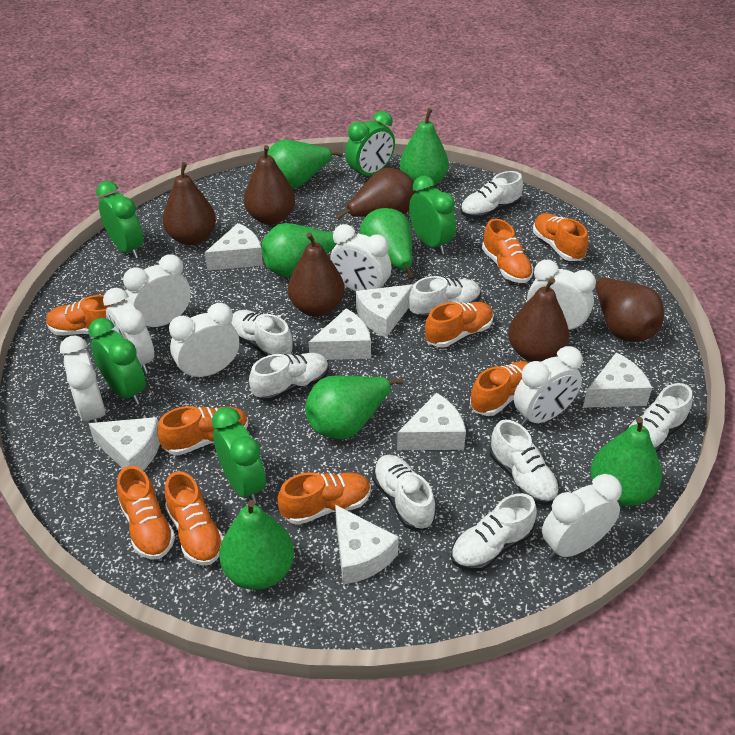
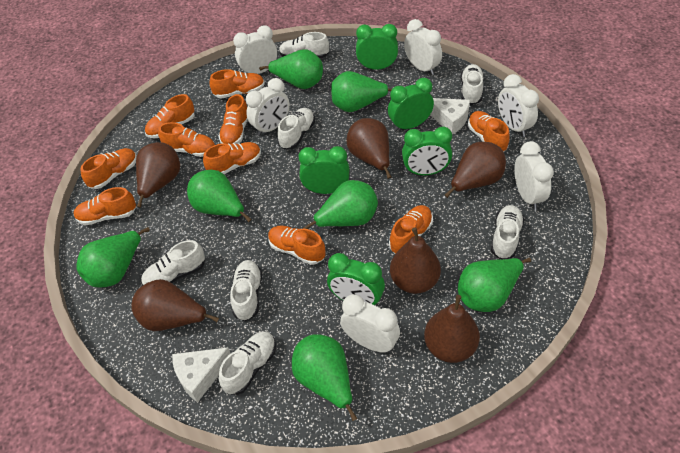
orange shoe: 9 -> 10
white cheese: 7 -> 2
white clock: 8 -> 6
white shoe: 8 -> 7

